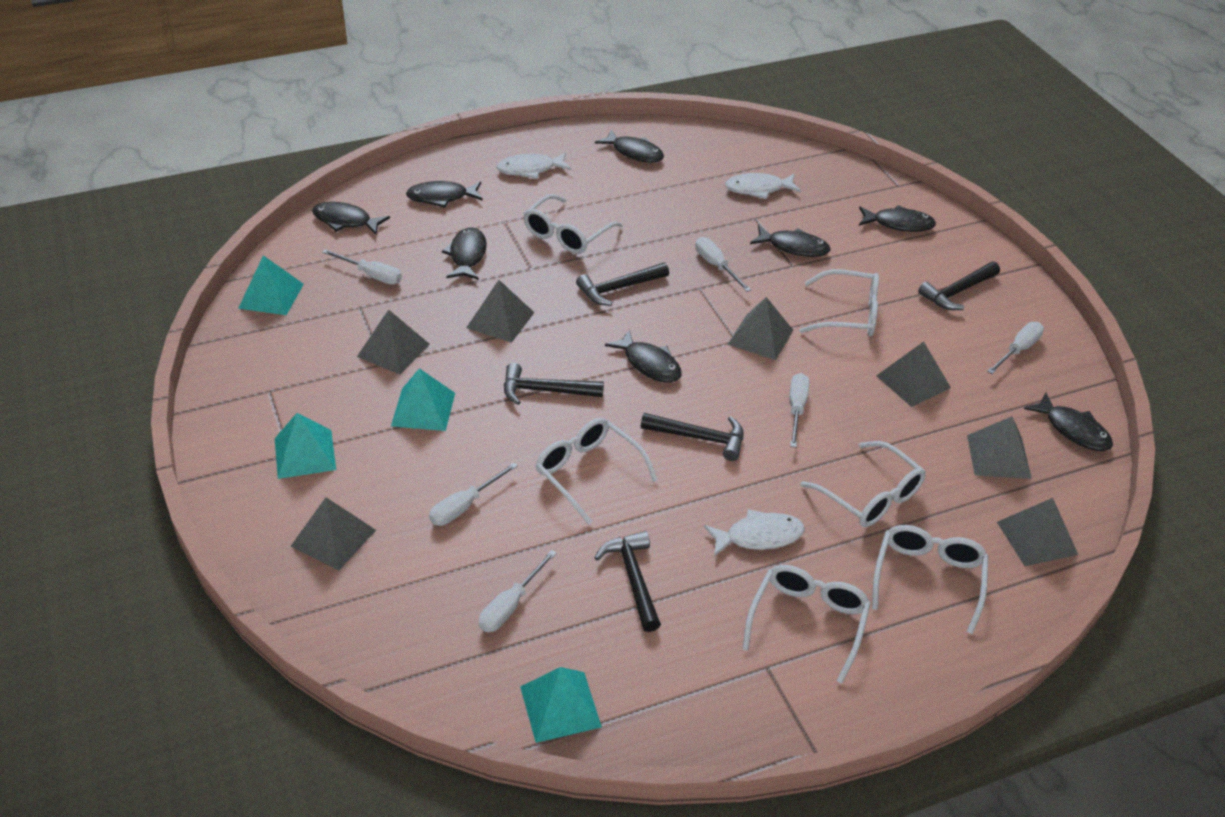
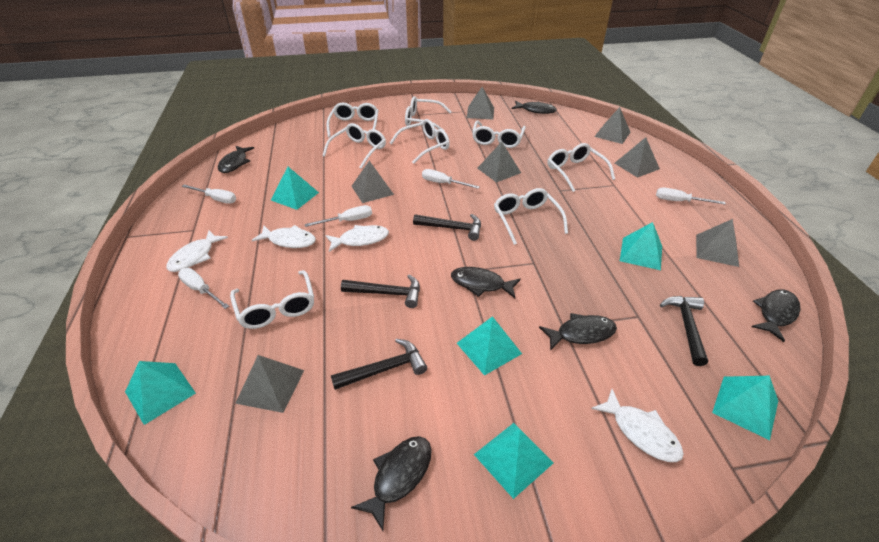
black fish: 8 -> 6
black hammer: 5 -> 4
turquoise pyramid: 4 -> 6
white fish: 3 -> 4
white glasses: 6 -> 8
white screwdriver: 6 -> 5

